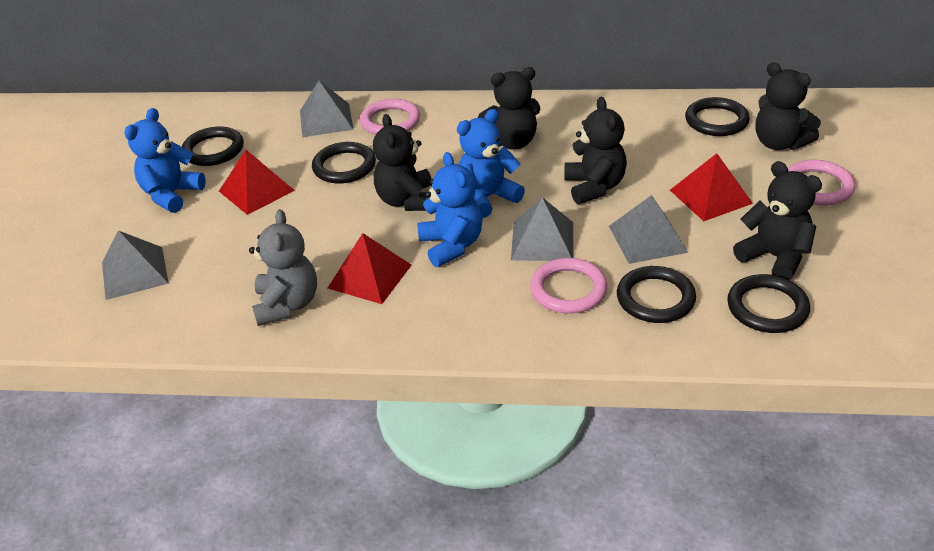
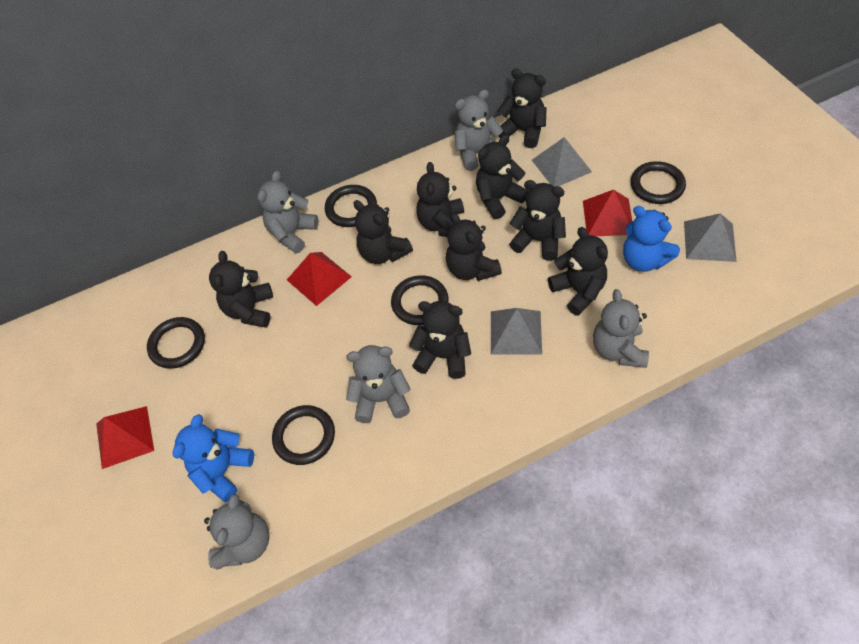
black teddy bear: 5 -> 9
blue teddy bear: 3 -> 2
grey pyramid: 4 -> 3
grey teddy bear: 1 -> 5
pink ring: 3 -> 0

